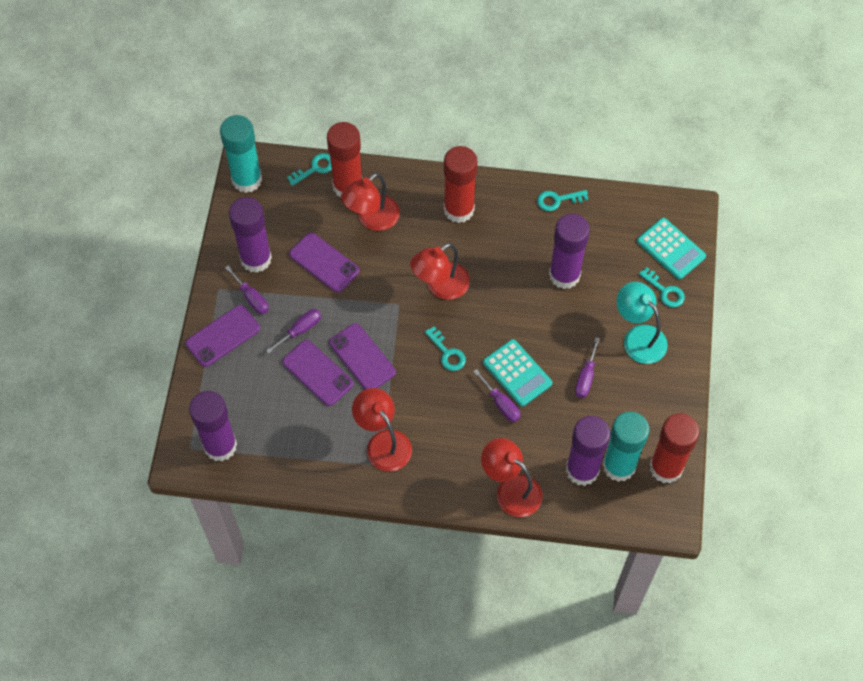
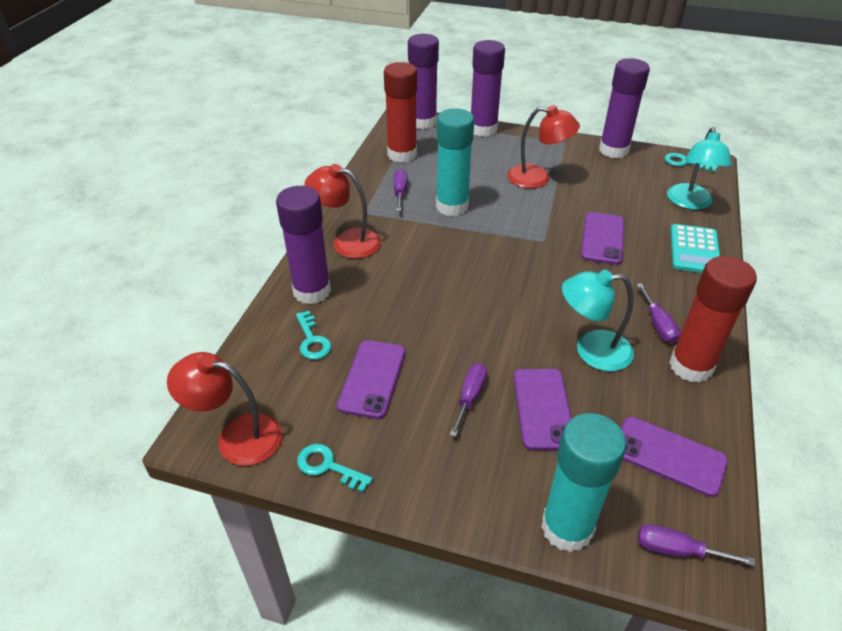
red glue stick: 3 -> 2
red lamp: 4 -> 3
turquoise calculator: 2 -> 1
turquoise key: 4 -> 3
turquoise lamp: 1 -> 2

